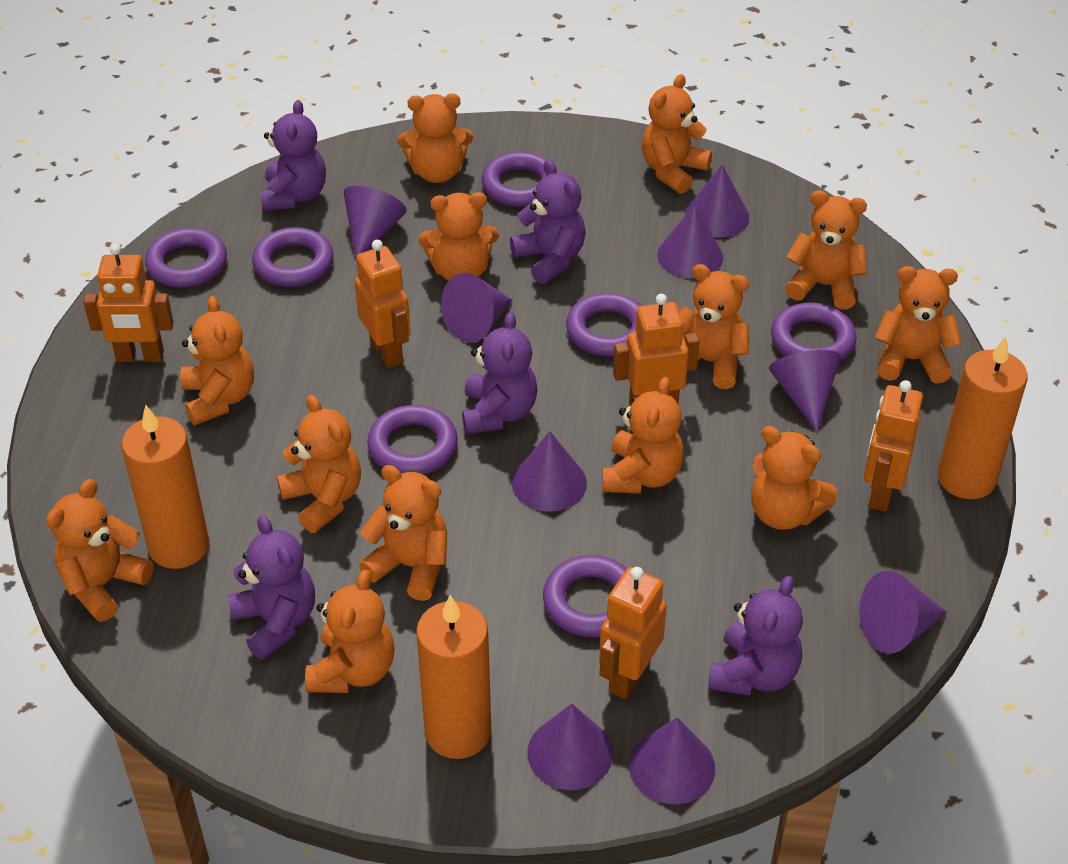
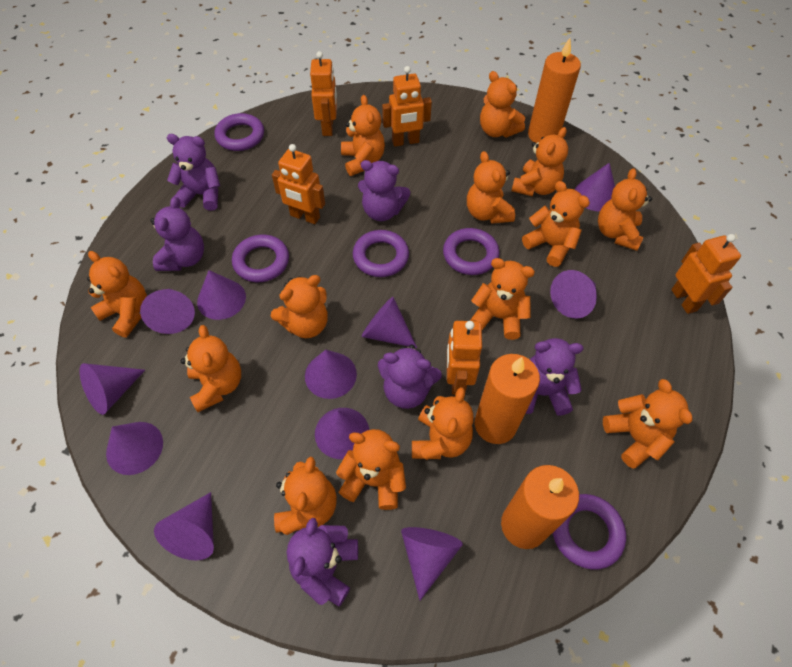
orange teddy bear: 13 -> 14
purple cone: 9 -> 11
purple ring: 7 -> 5
purple teddy bear: 5 -> 6

